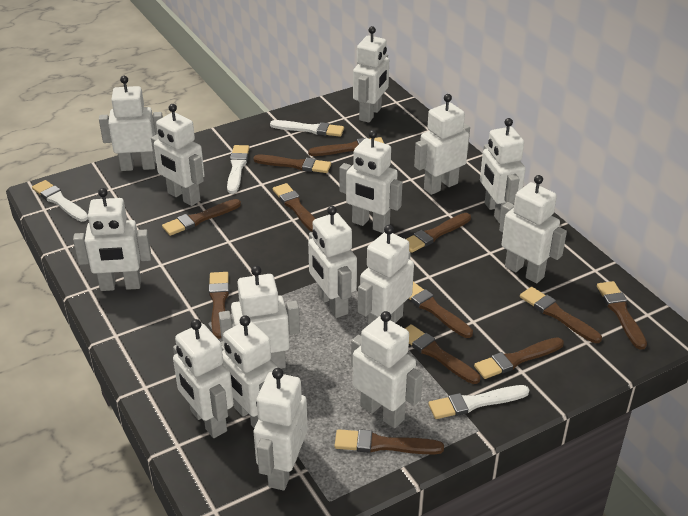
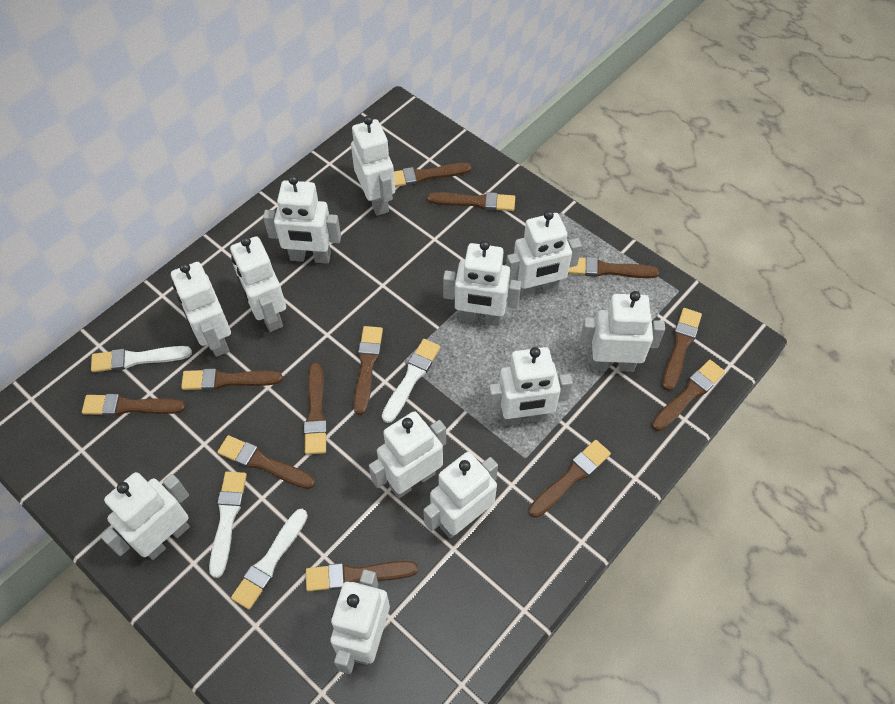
white robot: 15 -> 12

